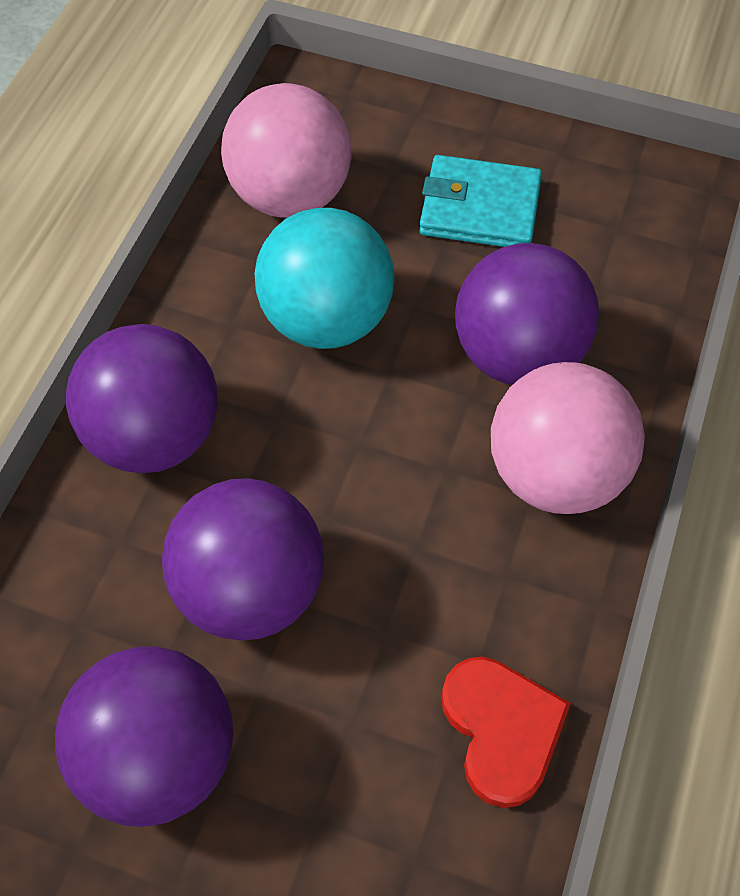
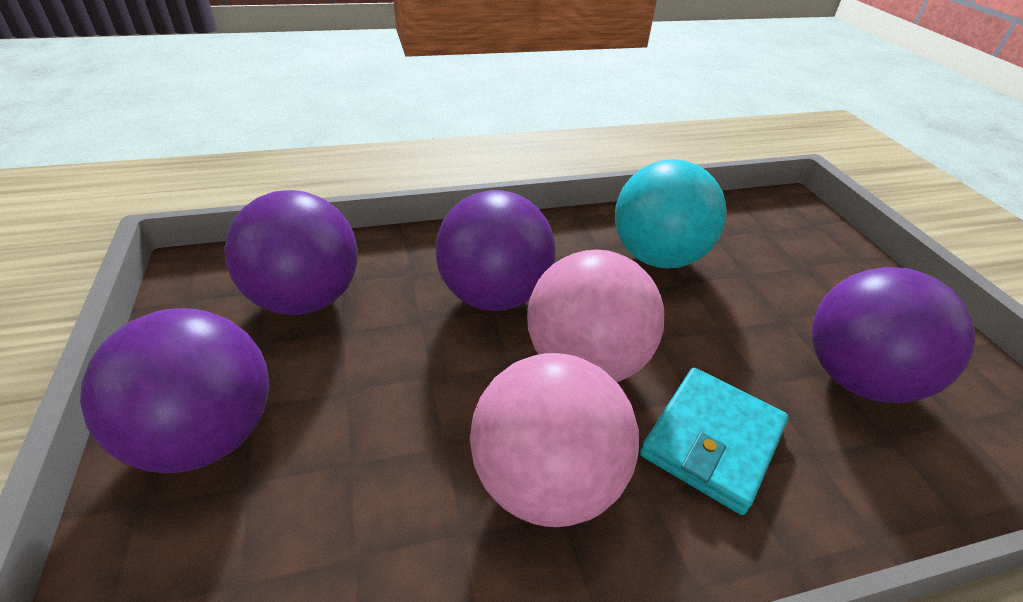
red heart: 1 -> 0

